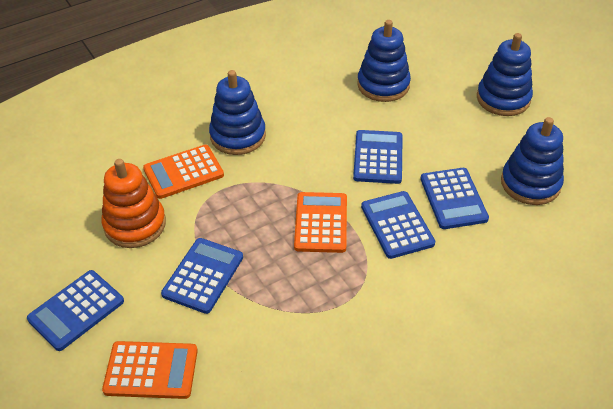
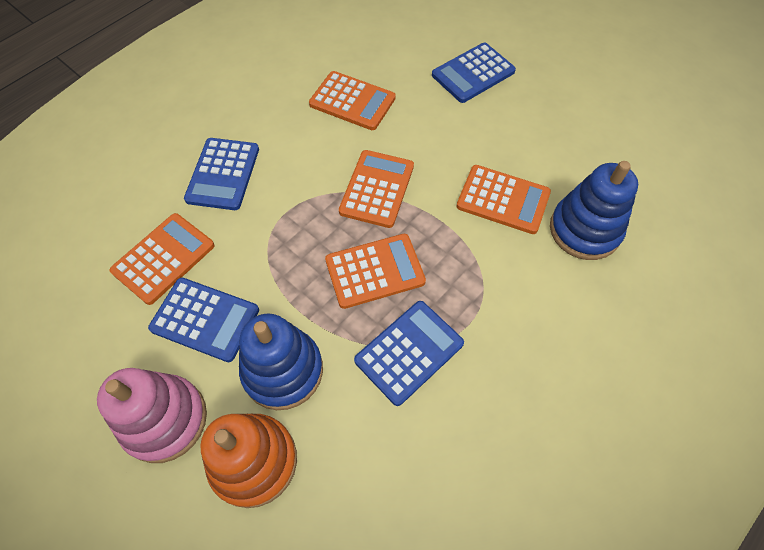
blue calculator: 5 -> 4
blue stacking toy: 4 -> 2
orange calculator: 3 -> 5
pink stacking toy: 0 -> 1

